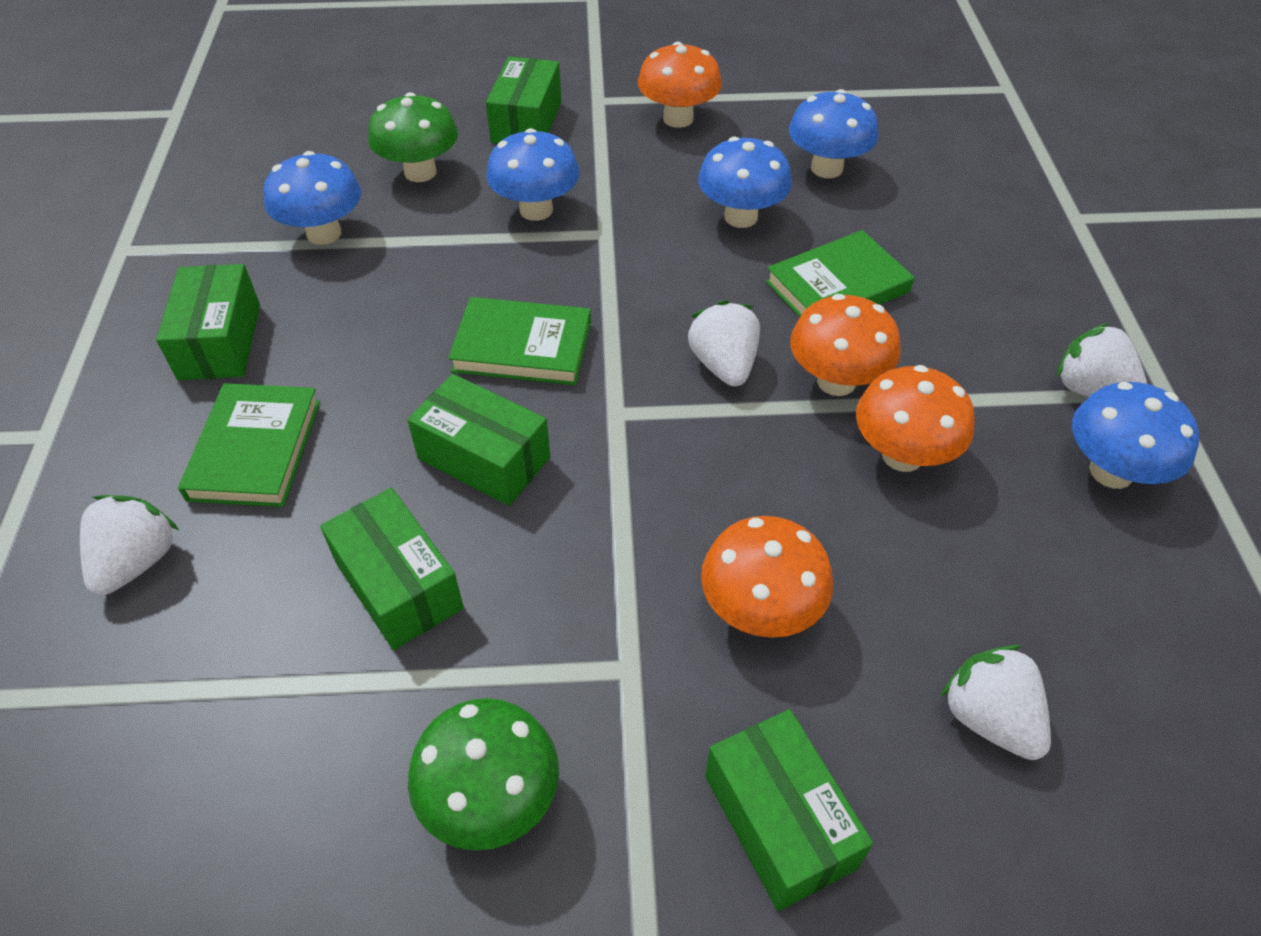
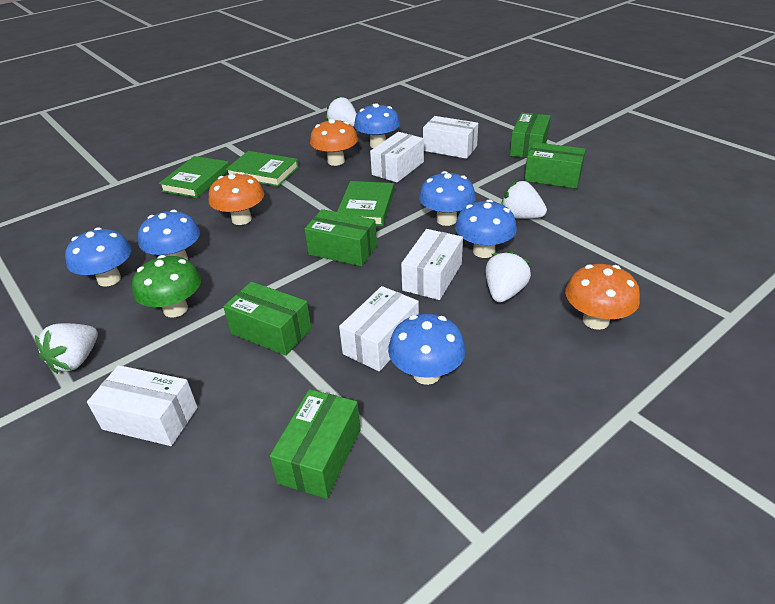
blue mushroom: 5 -> 6
green mushroom: 2 -> 1
orange mushroom: 4 -> 3
white box: 0 -> 5

